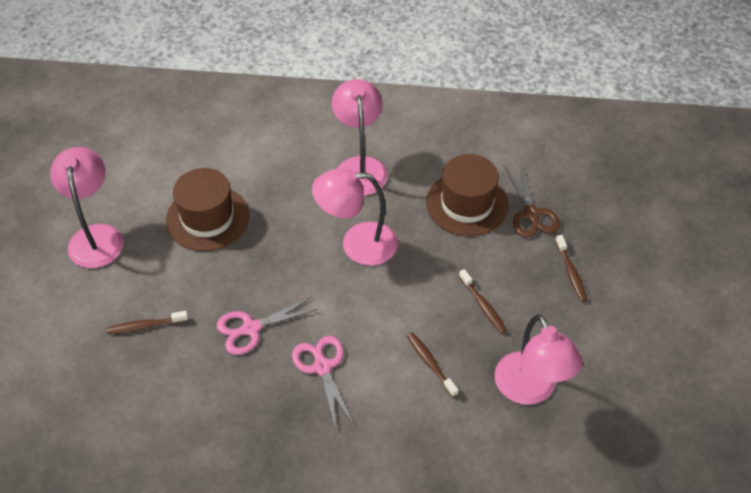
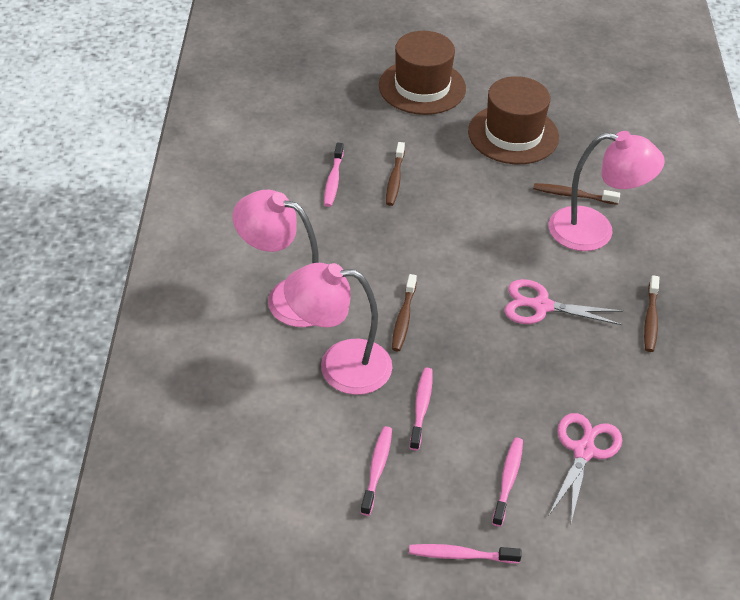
brown scissors: 1 -> 0
pink lamp: 4 -> 3
pink toothbrush: 0 -> 5

